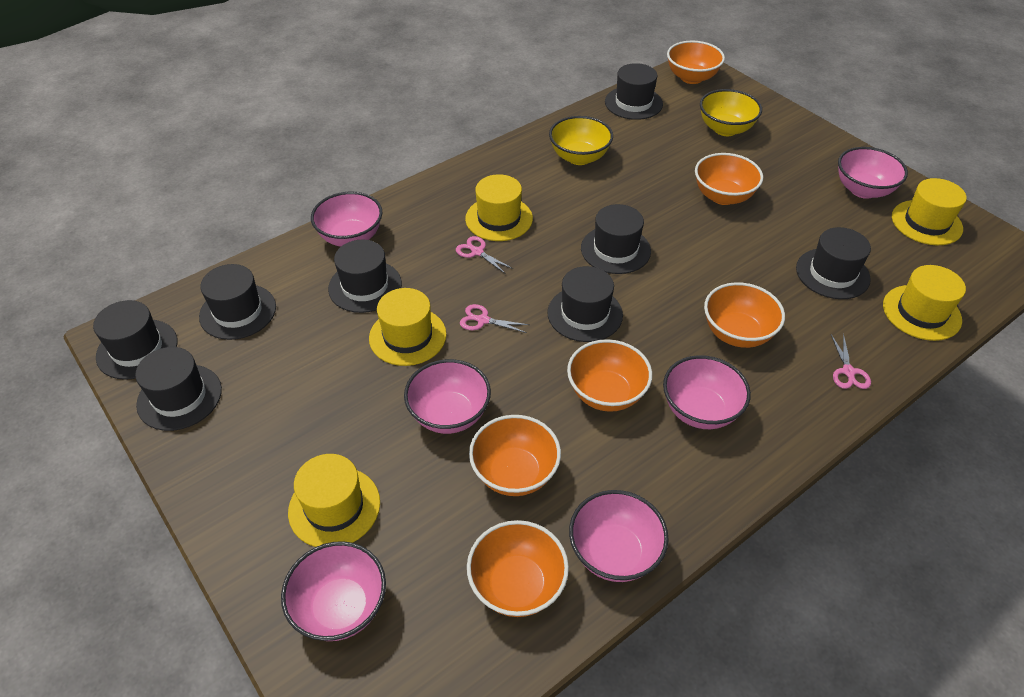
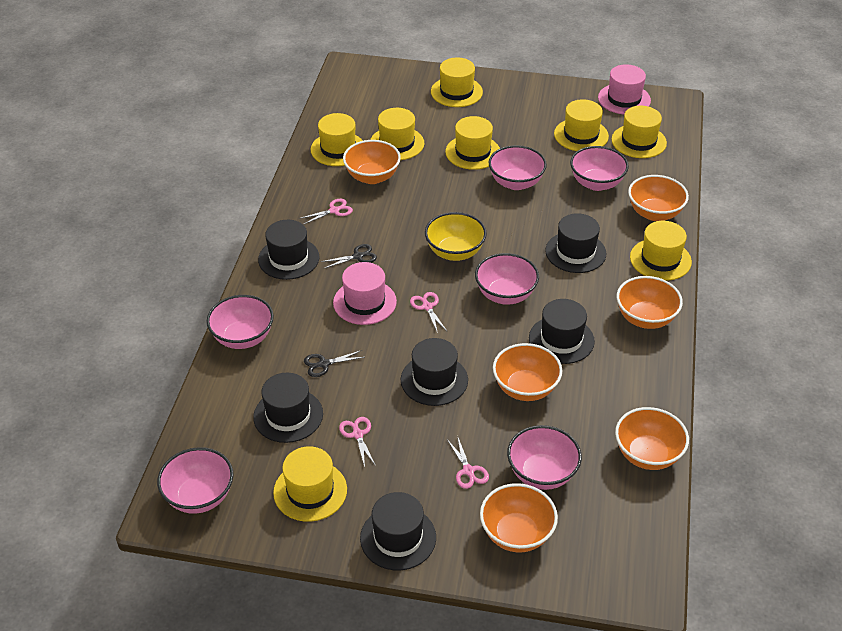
black hat: 8 -> 6
black scissors: 0 -> 2
pink hat: 0 -> 2
pink scissors: 3 -> 4
yellow bowl: 2 -> 1
yellow hat: 5 -> 8

